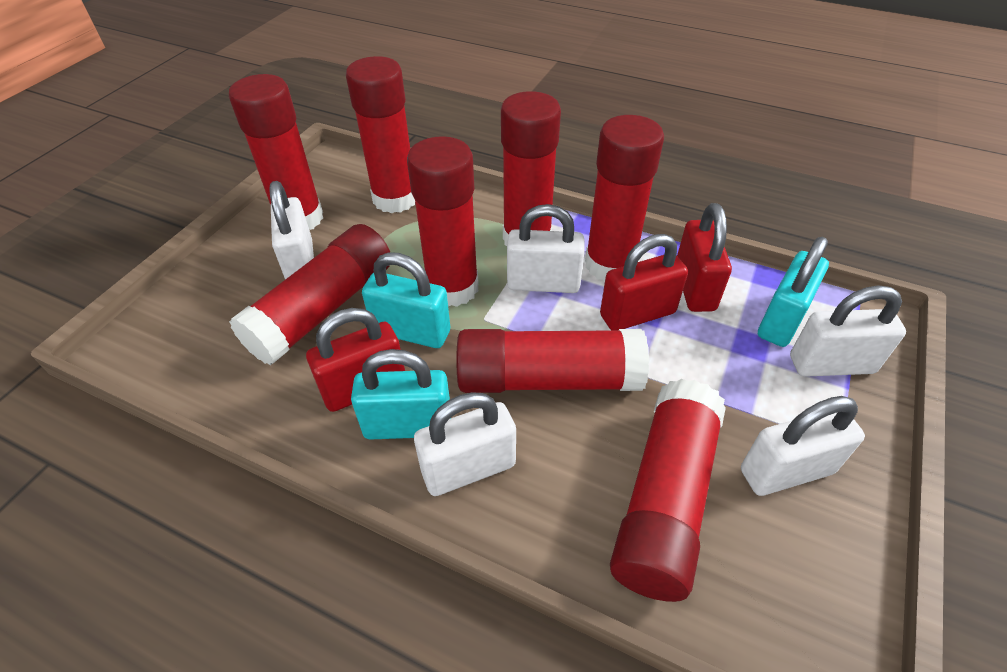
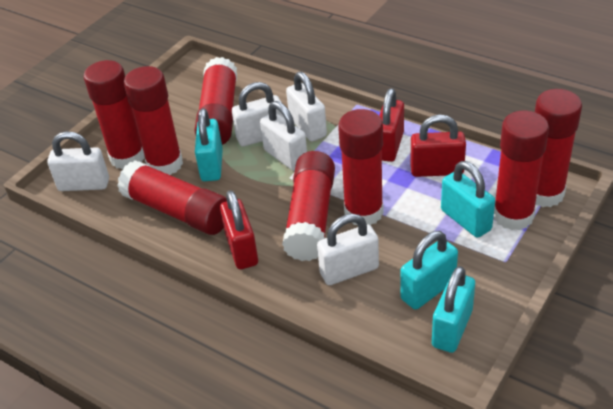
turquoise padlock: 3 -> 4

